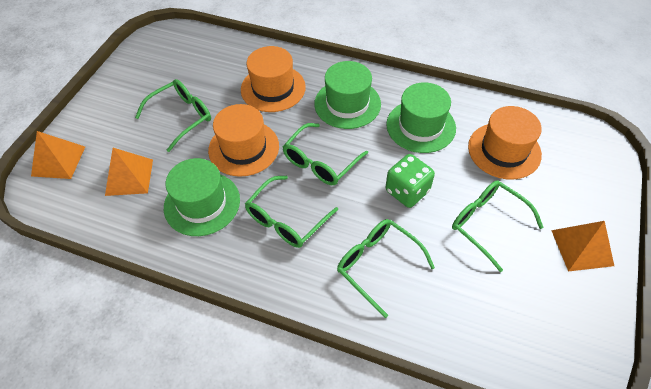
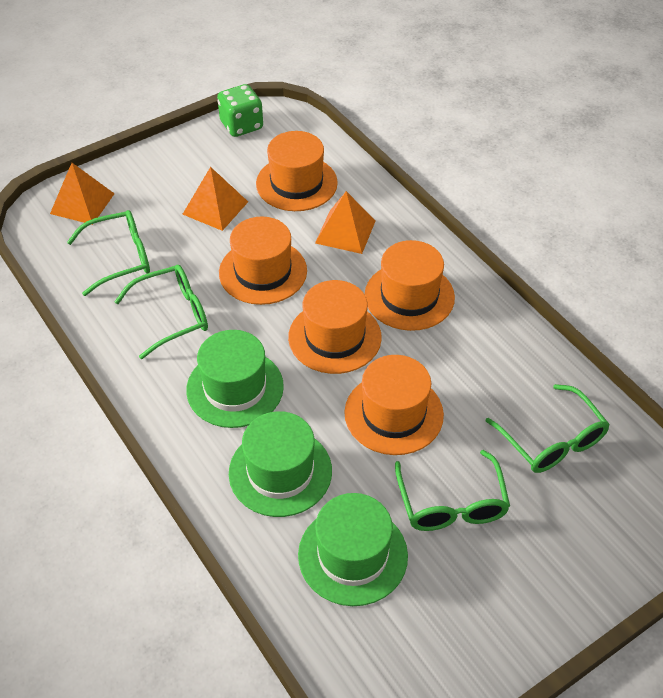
green glasses: 5 -> 4
orange hat: 3 -> 5

